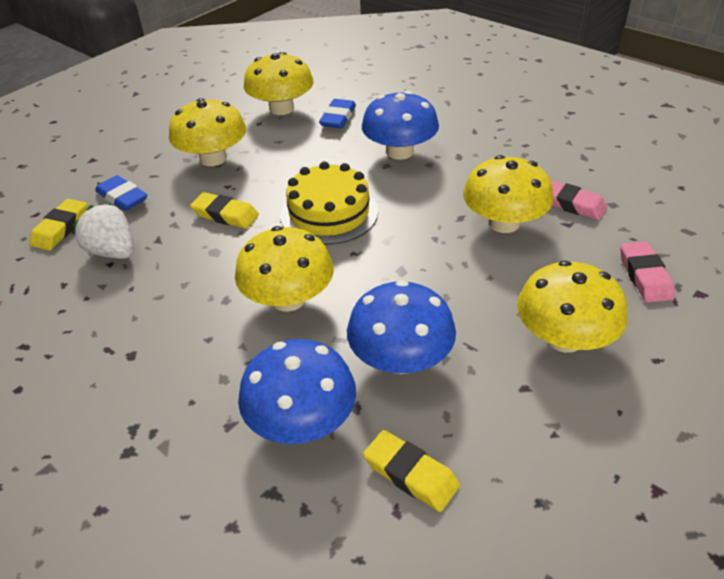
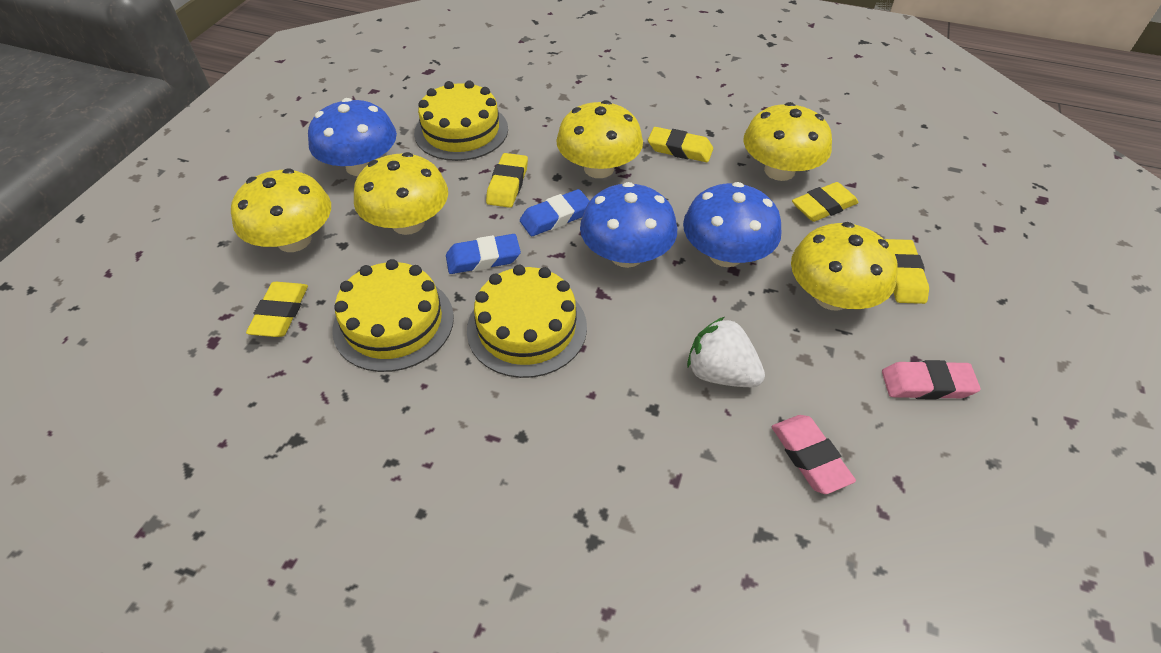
yellow cake: 1 -> 3
yellow eraser: 3 -> 5

